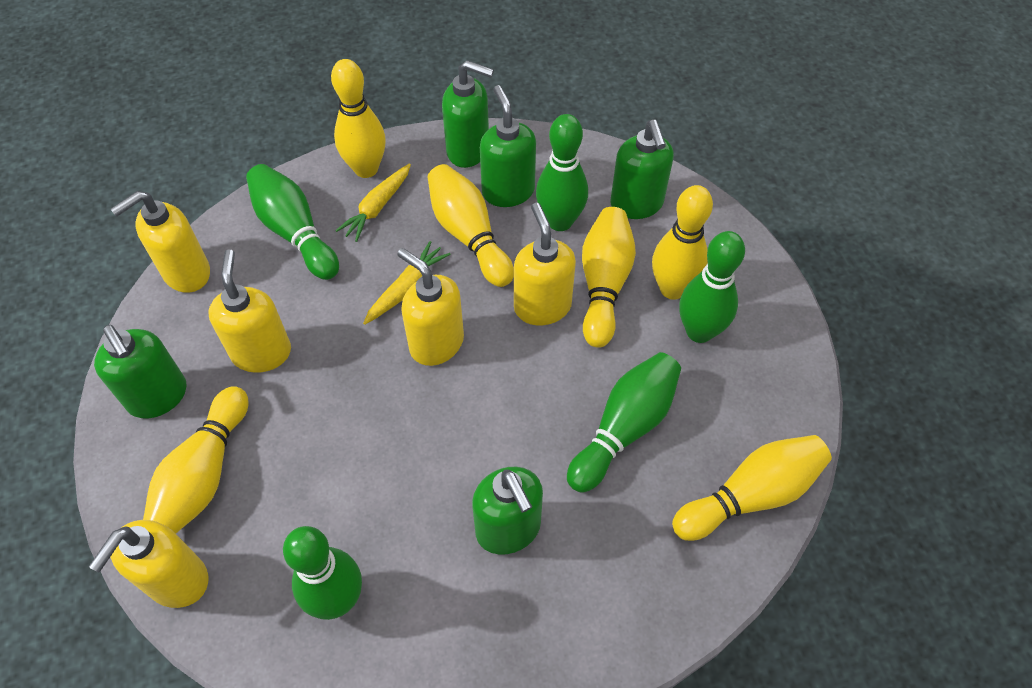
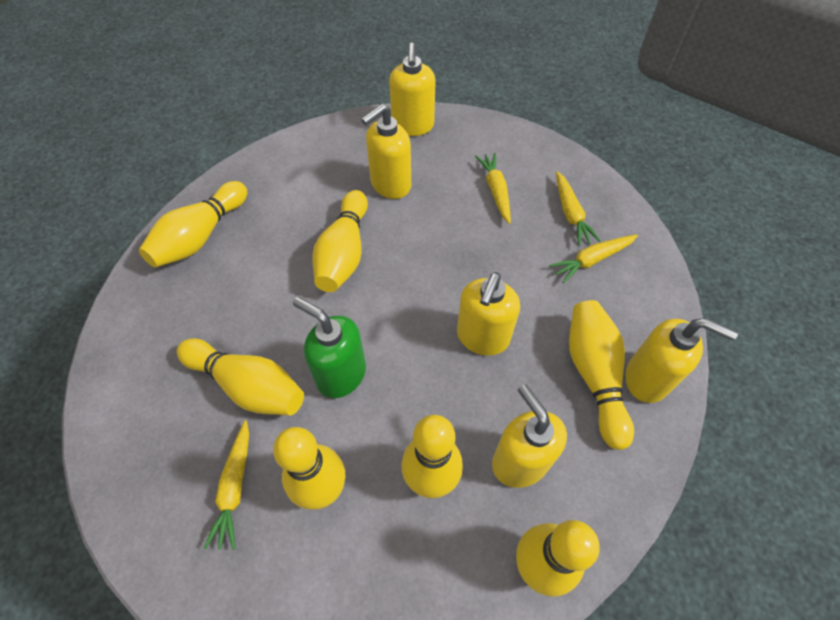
green bowling pin: 5 -> 0
green soap dispenser: 5 -> 1
yellow bowling pin: 6 -> 7
yellow carrot: 2 -> 4

